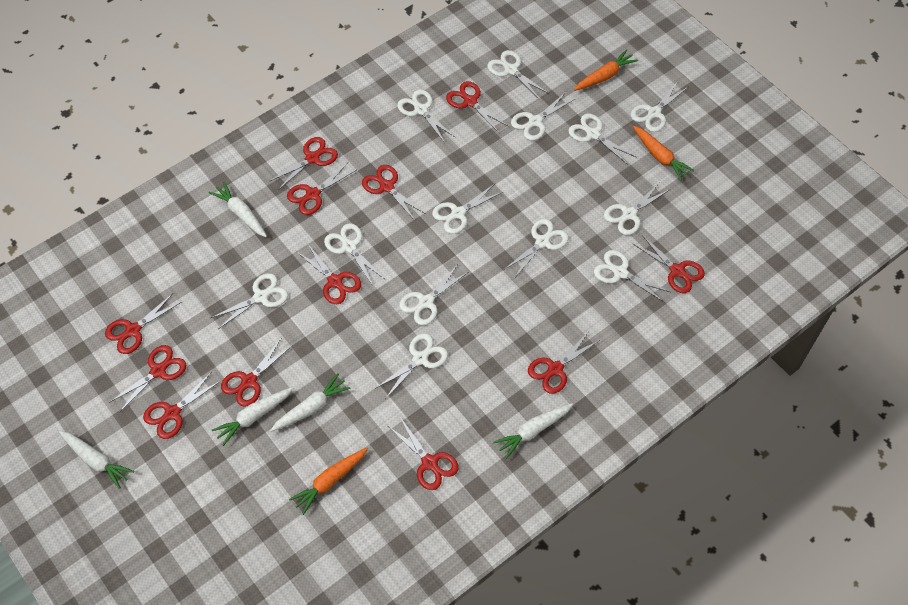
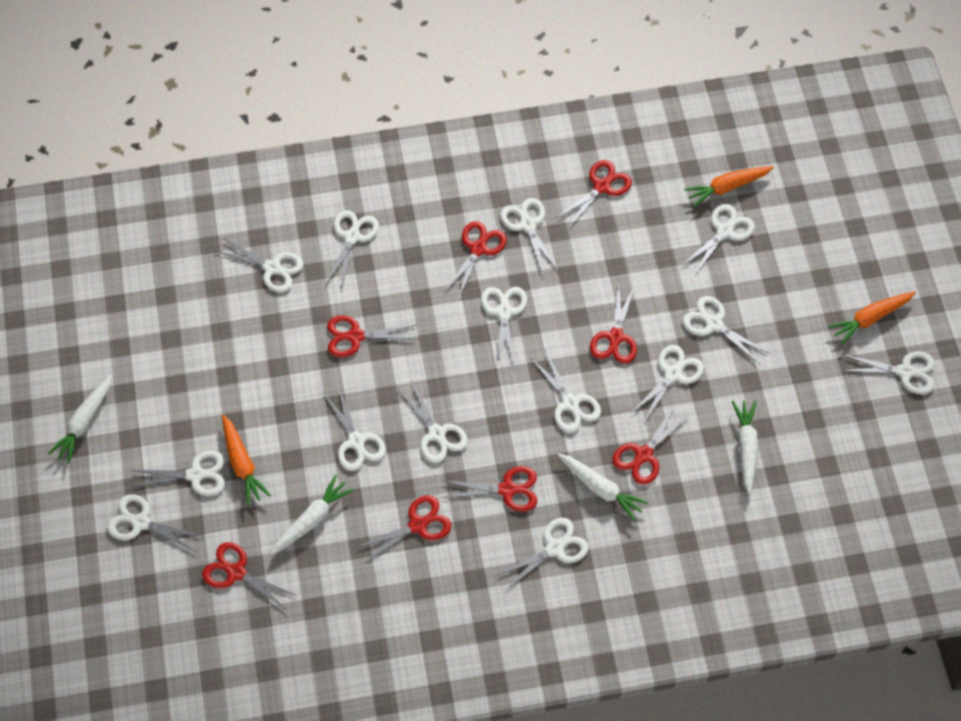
red scissors: 12 -> 8
white carrot: 5 -> 4
white scissors: 13 -> 14

